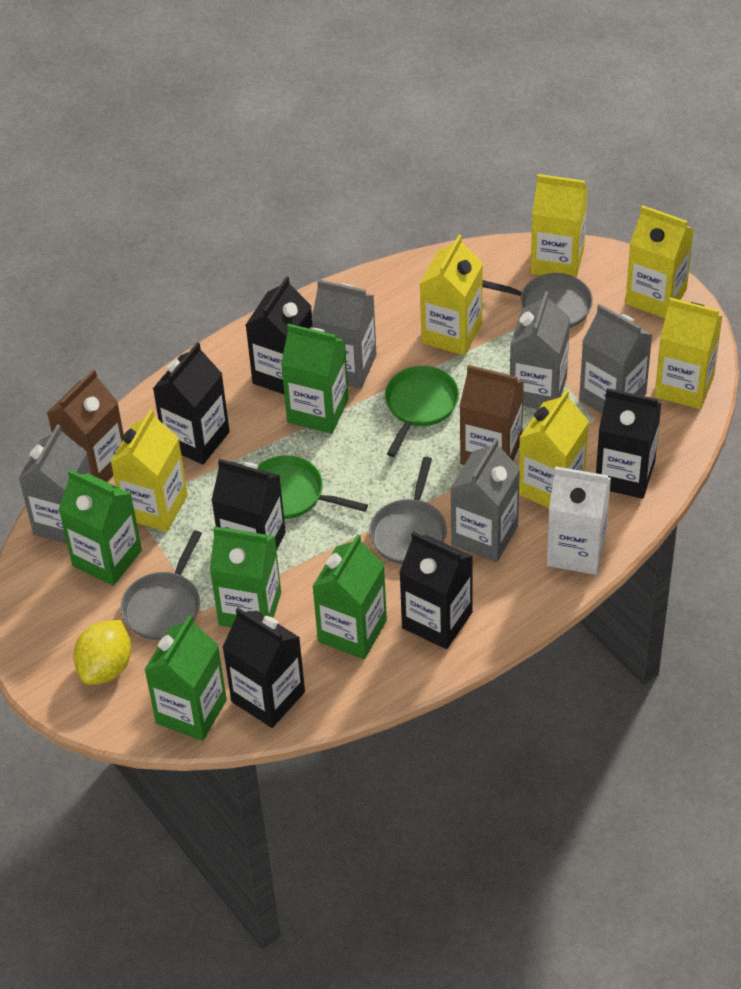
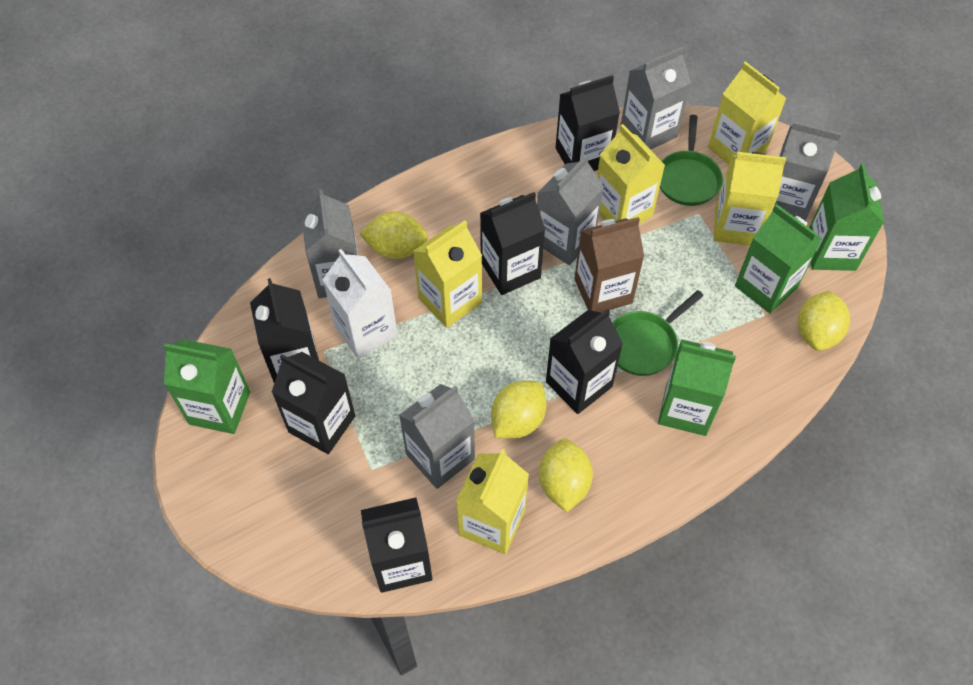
brown carton: 2 -> 1
green carton: 5 -> 4
grey pan: 3 -> 0
yellow carton: 6 -> 5
yellow lemon: 1 -> 4

